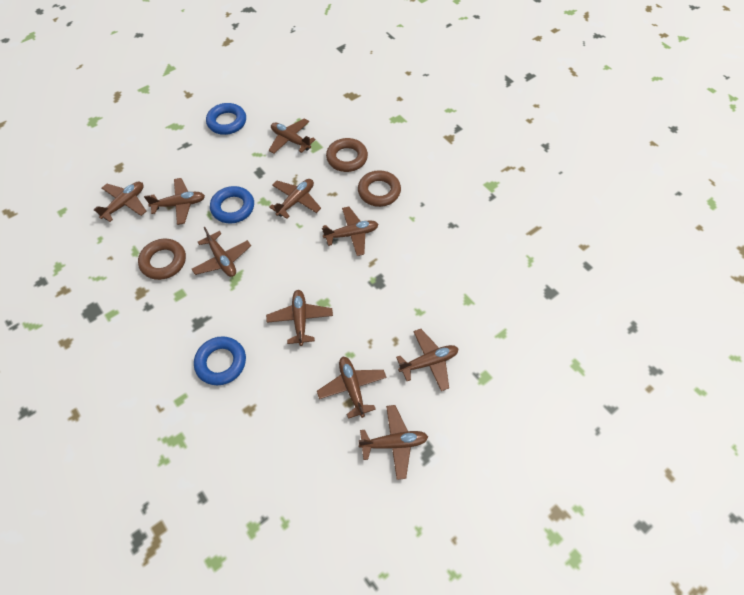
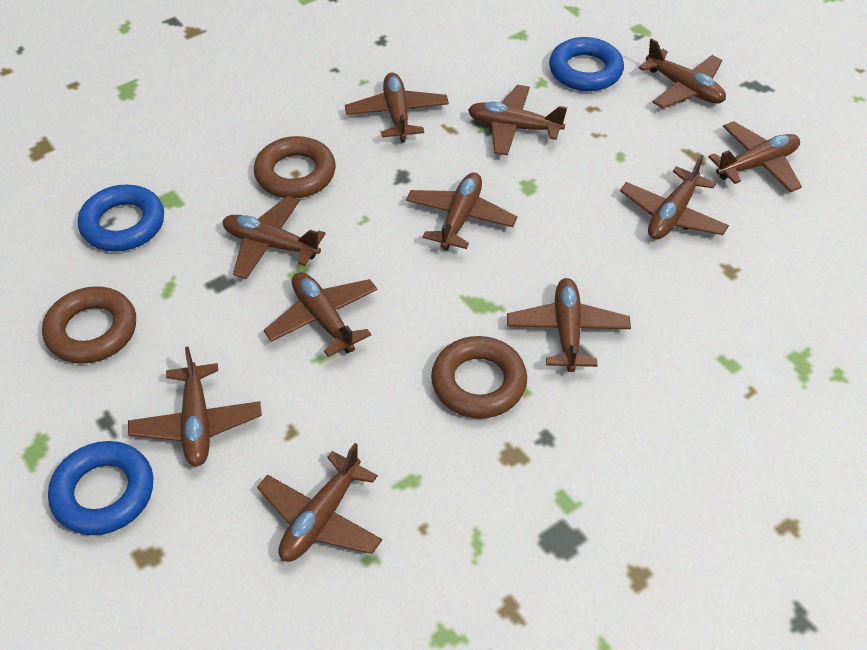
brown plane: 10 -> 11

